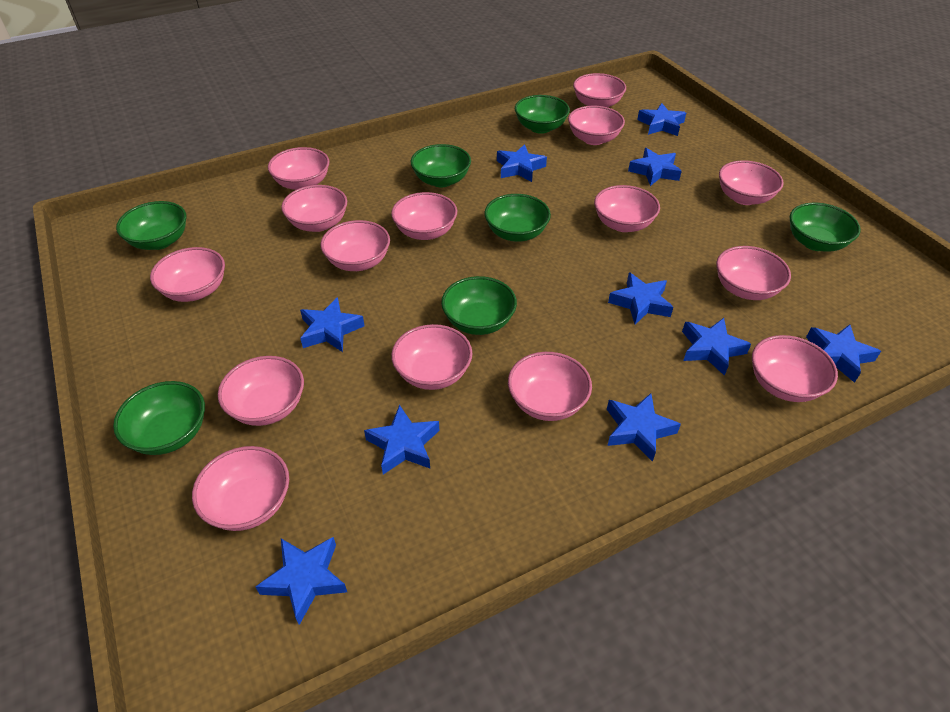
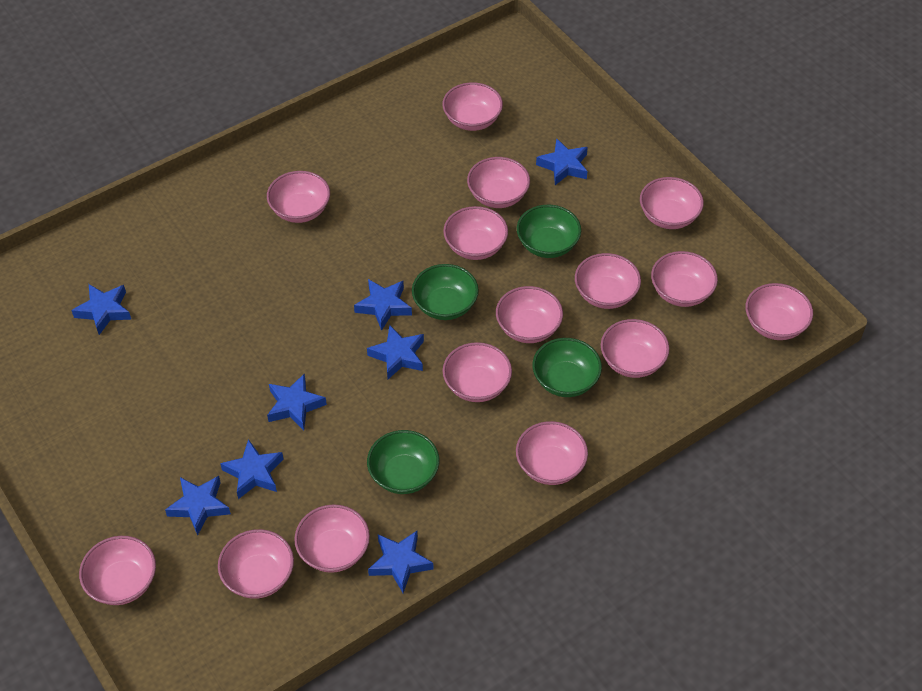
blue star: 10 -> 8
green bowl: 7 -> 4

